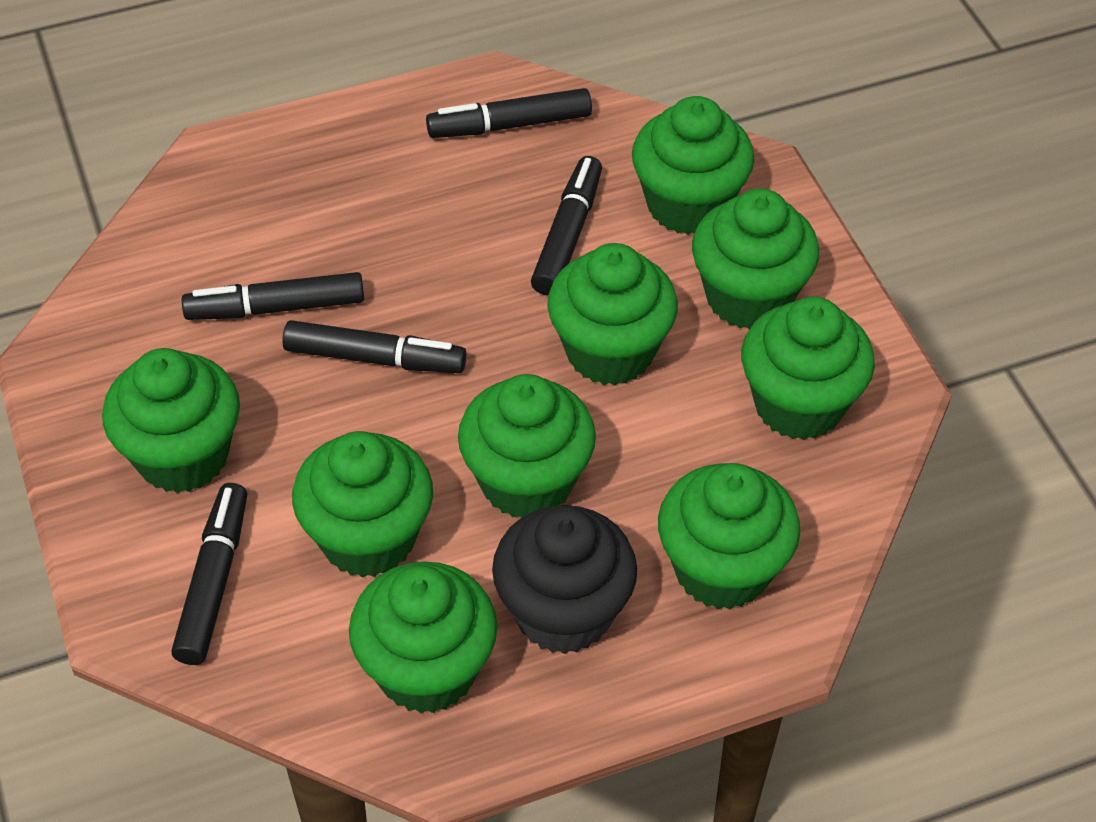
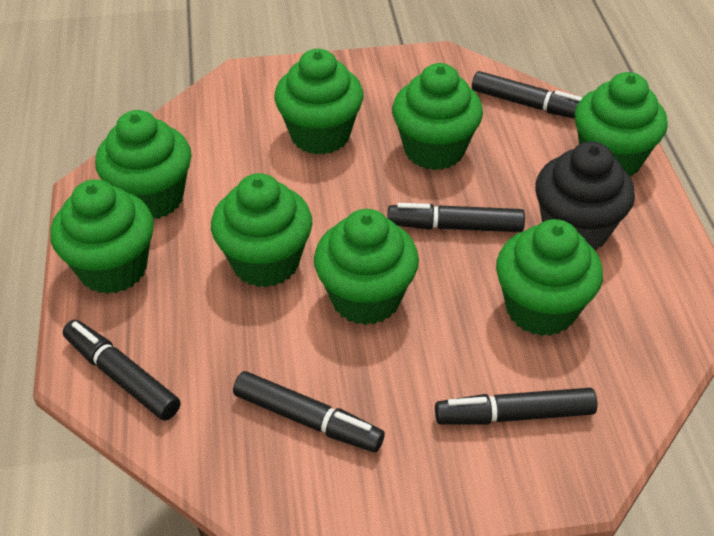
green cupcake: 9 -> 8

